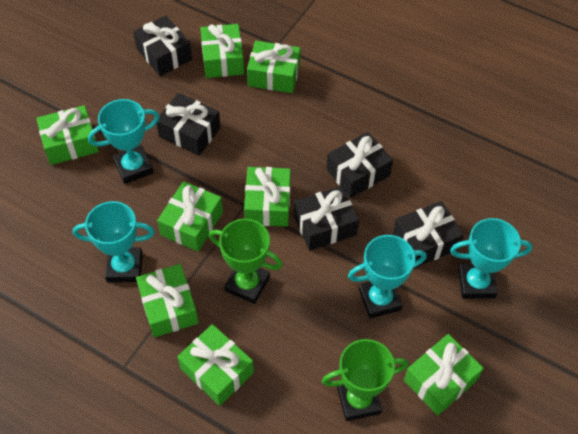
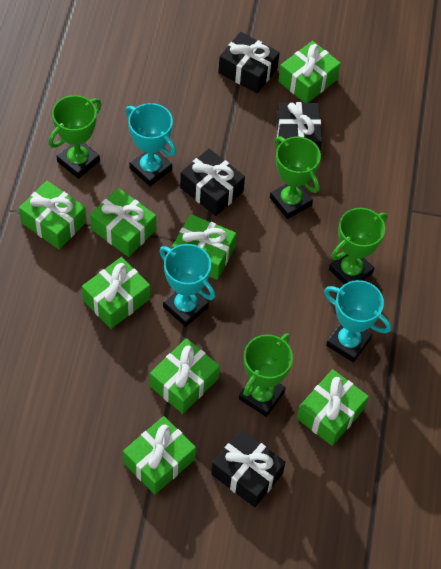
black gift: 5 -> 4
green trophy: 2 -> 4
turquoise trophy: 4 -> 3

